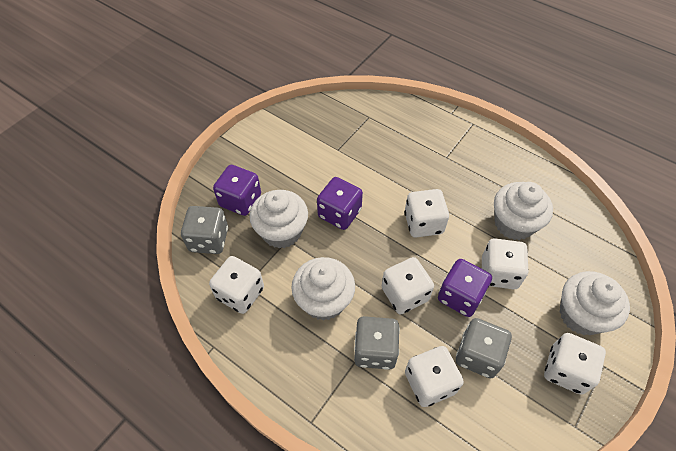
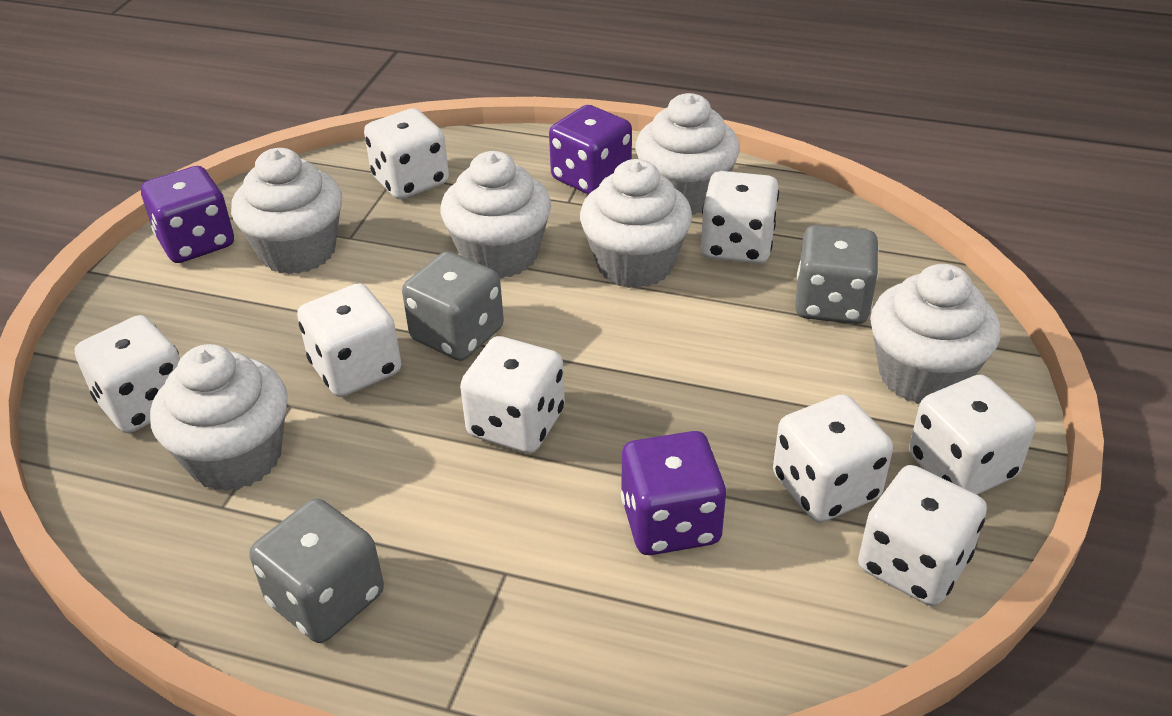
white cupcake: 4 -> 6
white dice: 6 -> 8

